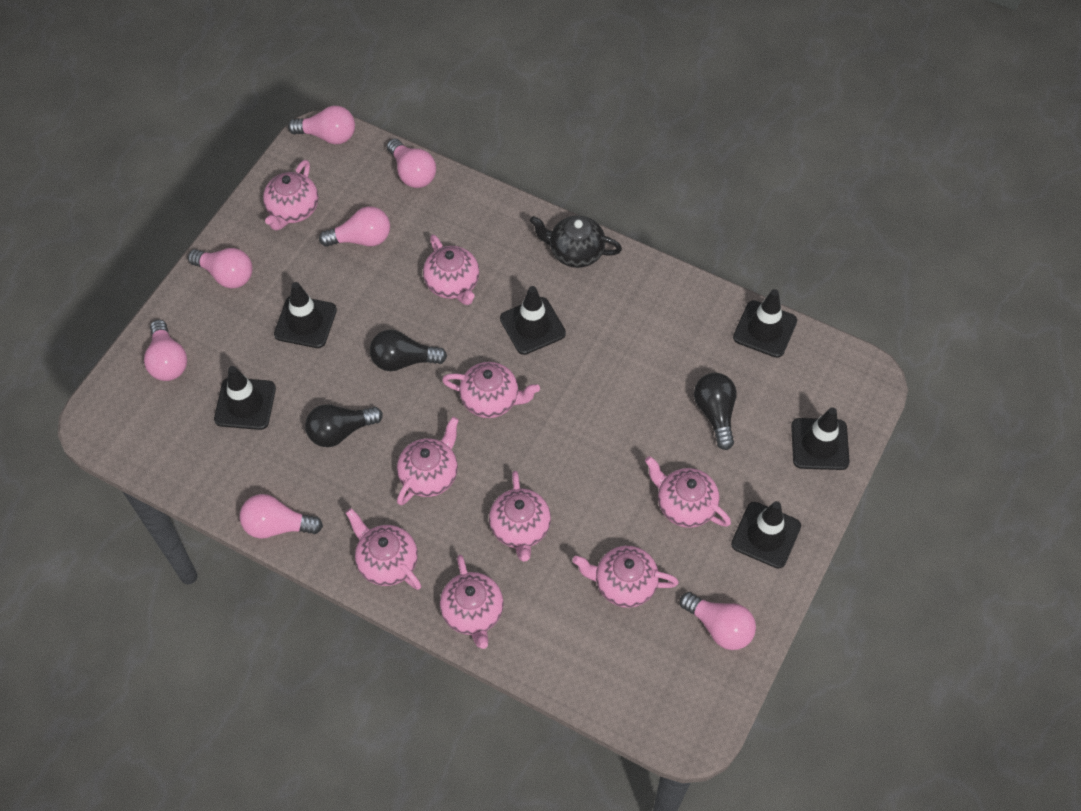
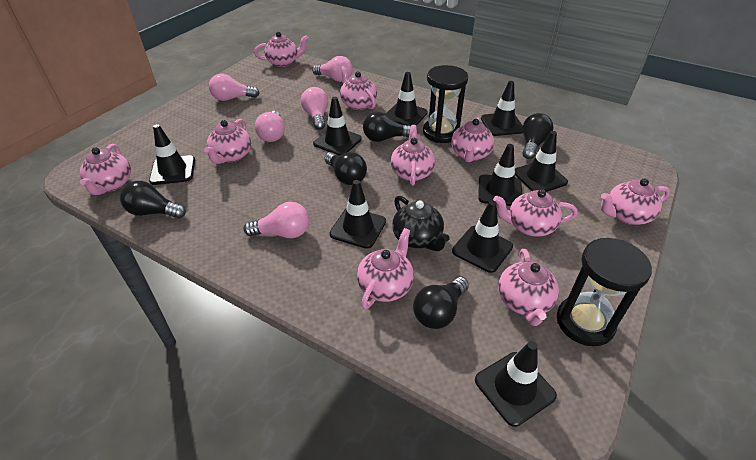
black hourglass: 0 -> 2
black light bulb: 3 -> 5
black traffic cone: 6 -> 9
pink light bulb: 7 -> 5
pink teapot: 9 -> 10

